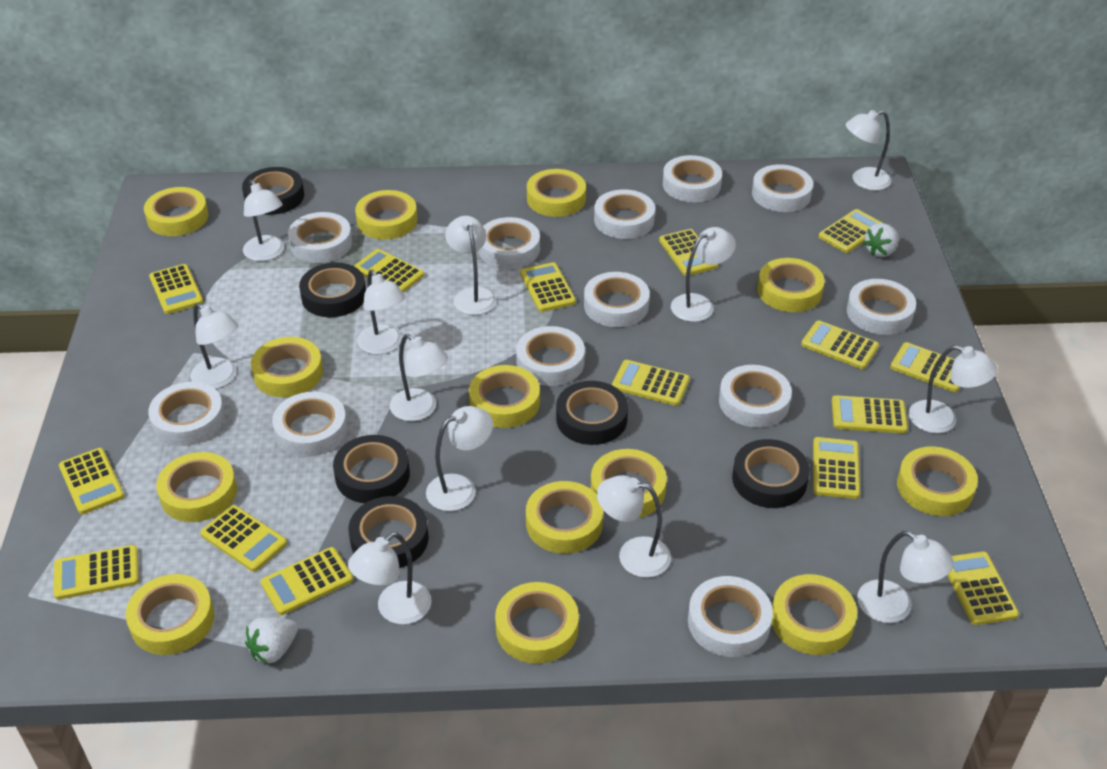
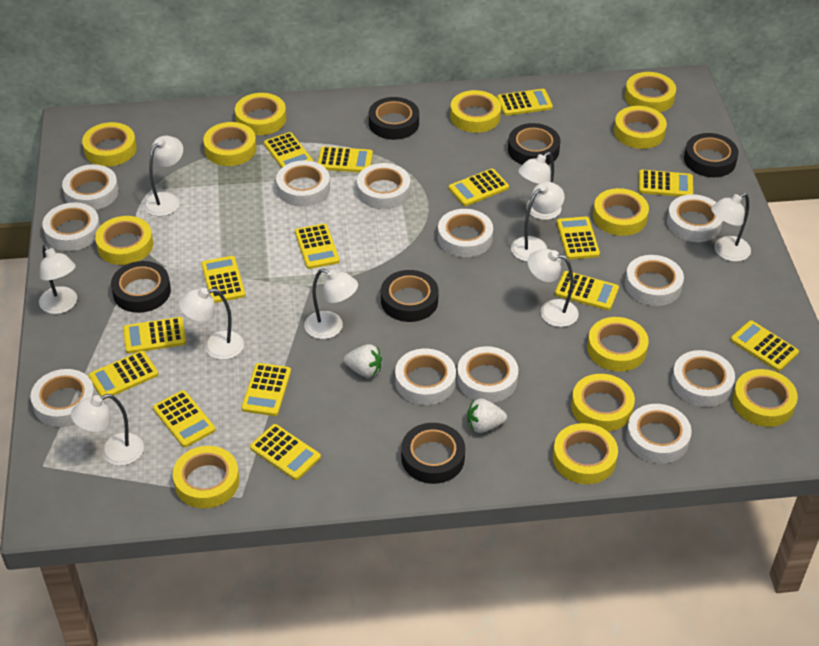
white lamp: 12 -> 9

